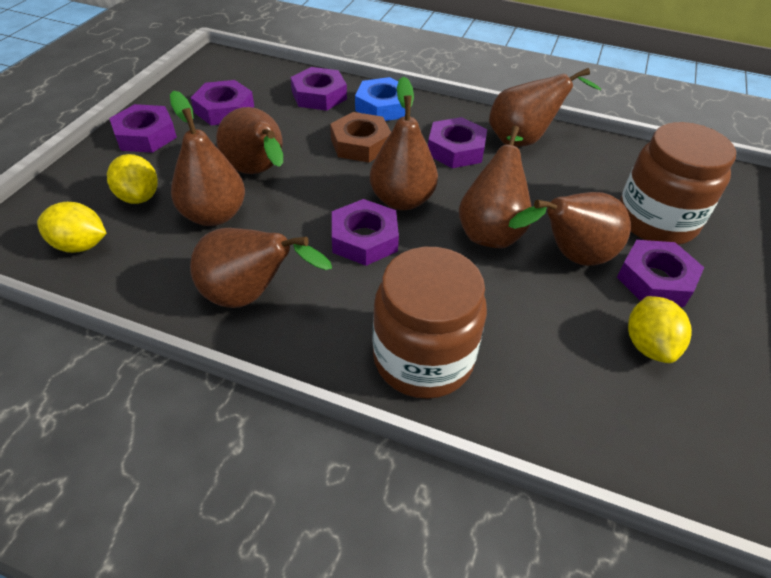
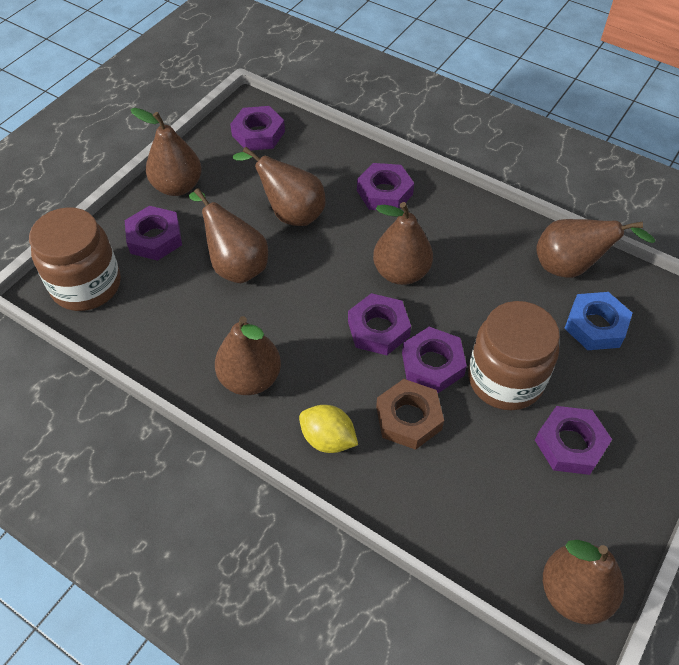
yellow lemon: 3 -> 1

